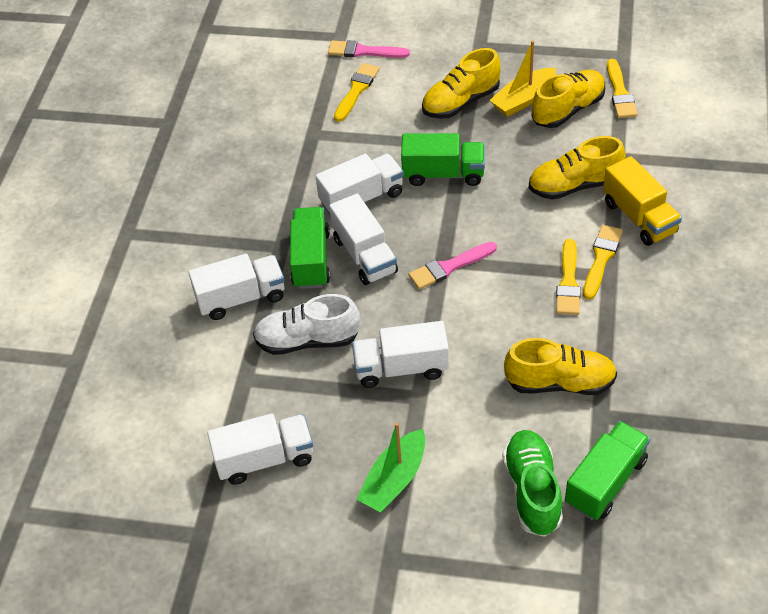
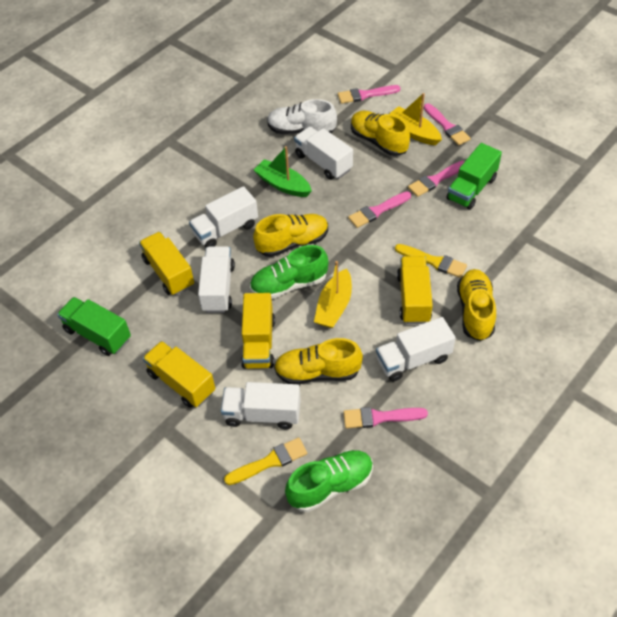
green shoe: 1 -> 2
green truck: 3 -> 2
pink brush: 2 -> 5
yellow boat: 1 -> 2
yellow brush: 4 -> 2
yellow truck: 1 -> 4

